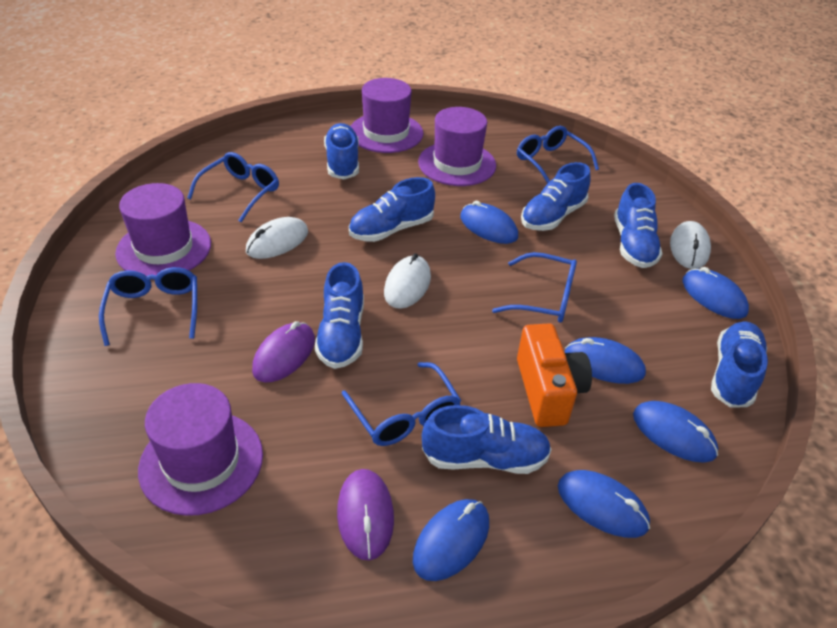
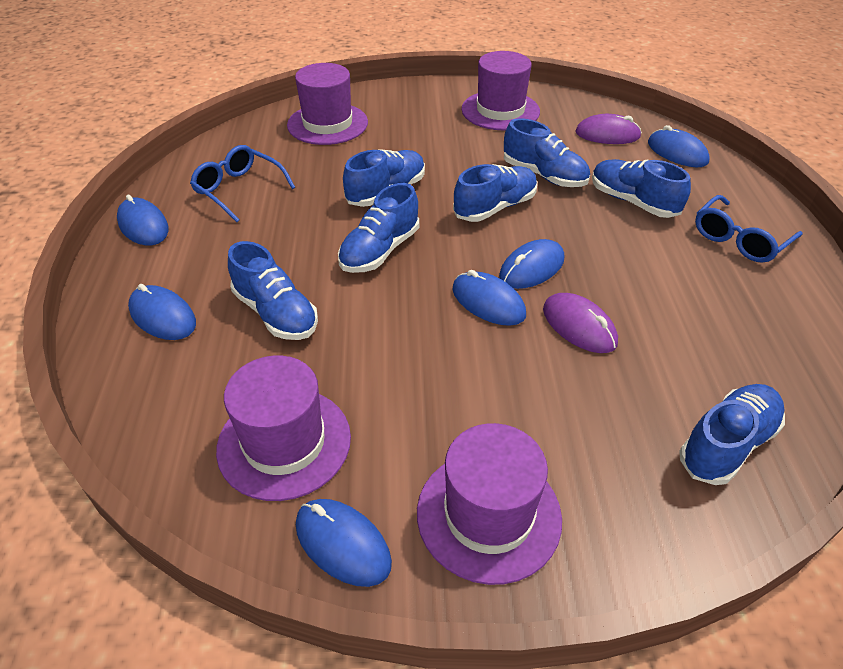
blue glasses: 5 -> 2
orange camera: 1 -> 0
white mouse: 3 -> 0

